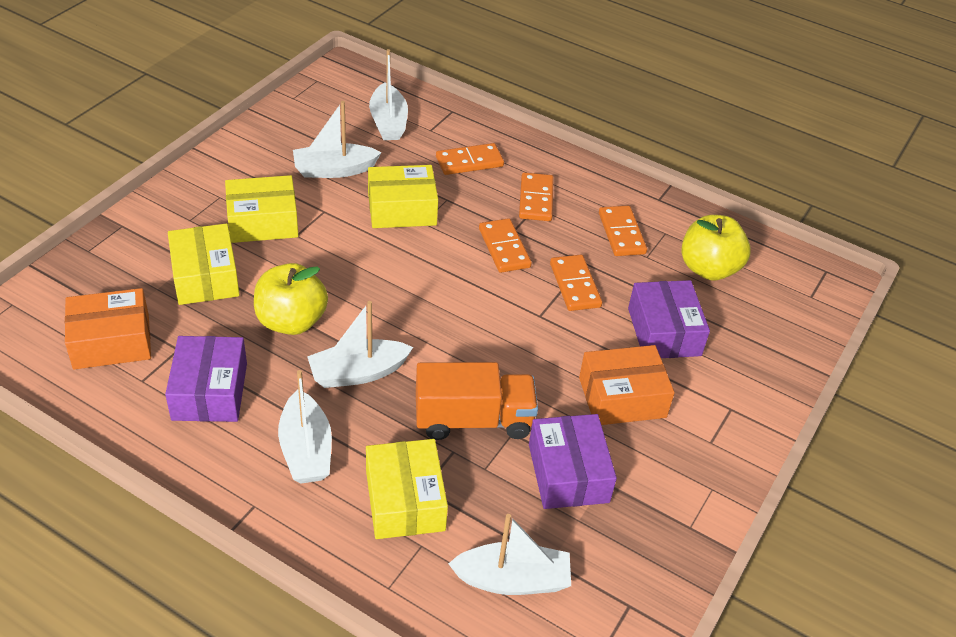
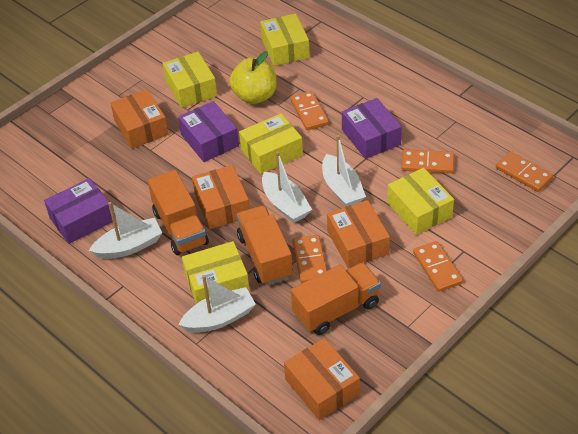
orange box: 2 -> 4
orange truck: 1 -> 3
white boat: 5 -> 4
yellow apple: 2 -> 1
yellow box: 4 -> 5

